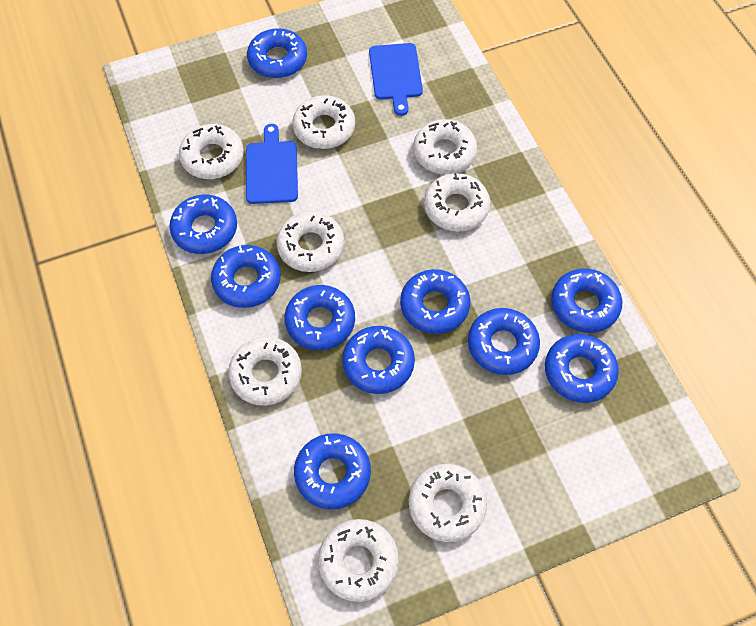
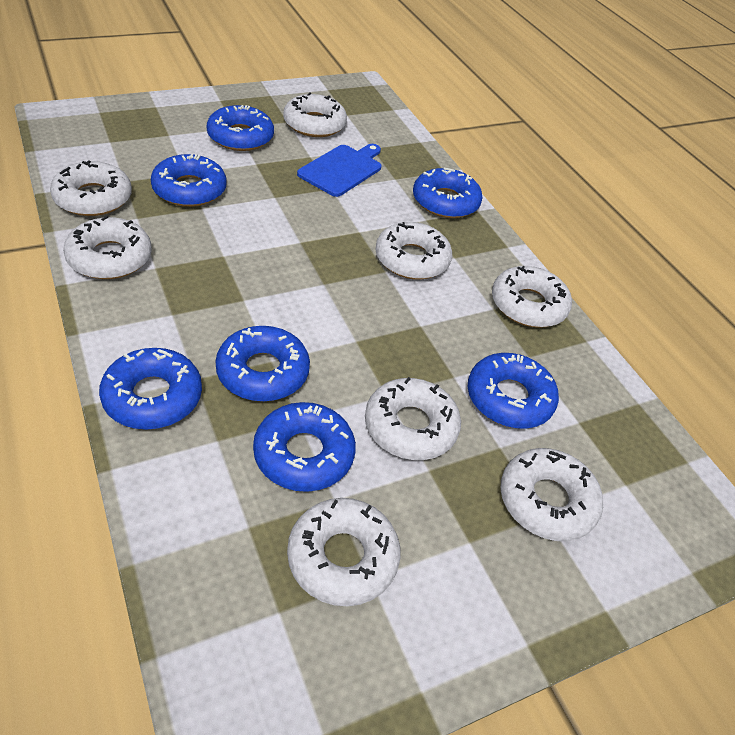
blue cutting board: 2 -> 1
blue donut: 10 -> 7

